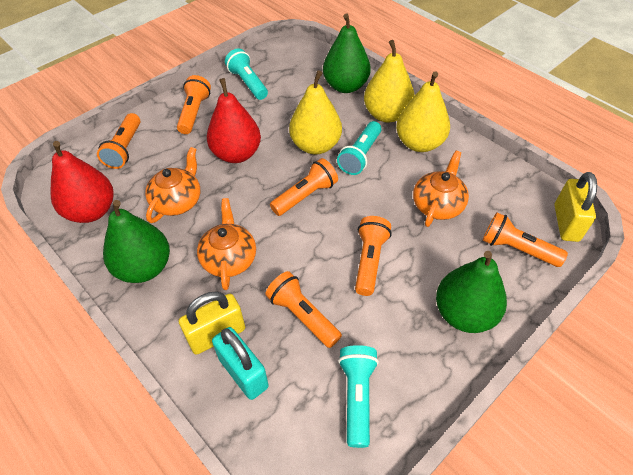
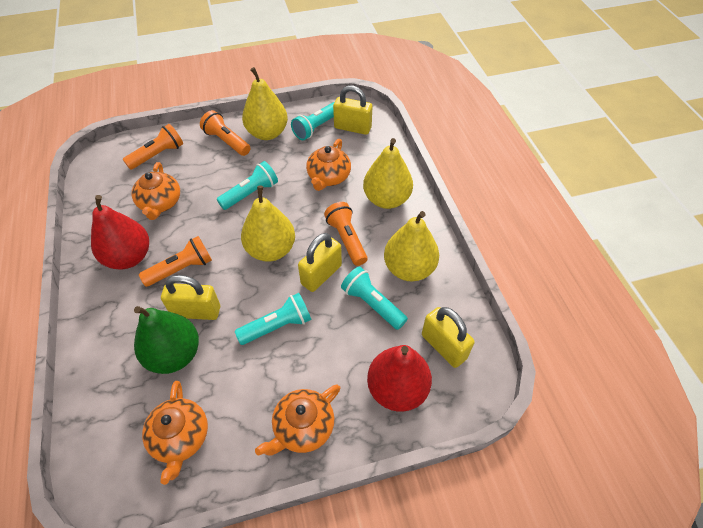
green pear: 3 -> 1
orange flashlight: 6 -> 4
orange teapot: 3 -> 4
turquoise flashlight: 3 -> 4
turquoise padlock: 1 -> 0
yellow padlock: 2 -> 4
yellow pear: 3 -> 4

